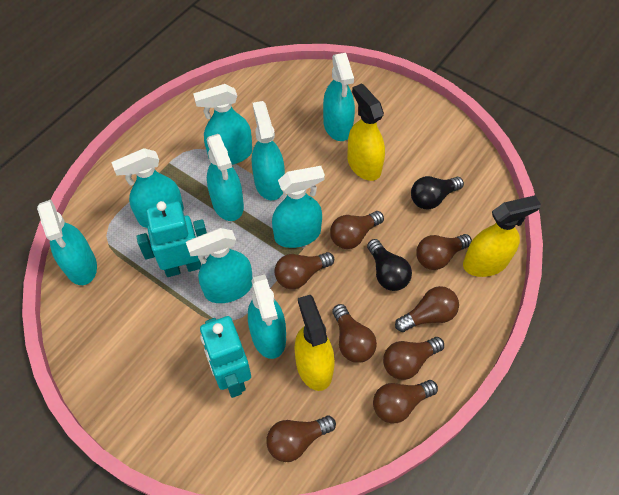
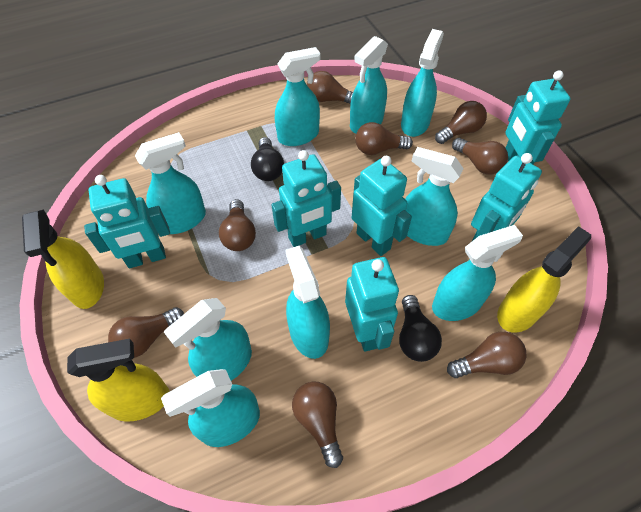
turquoise robot: 2 -> 6

